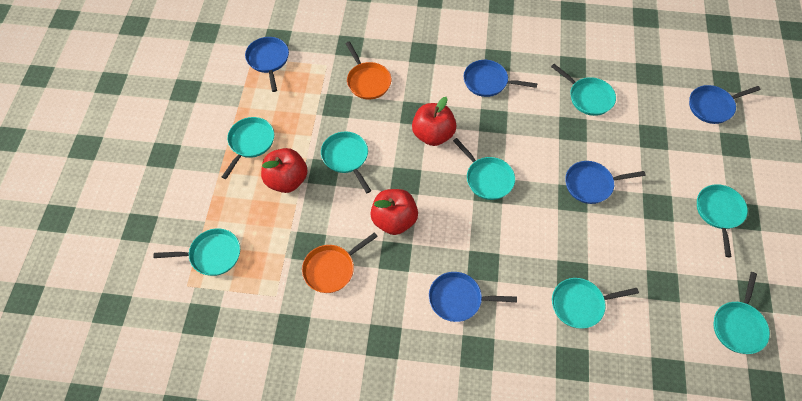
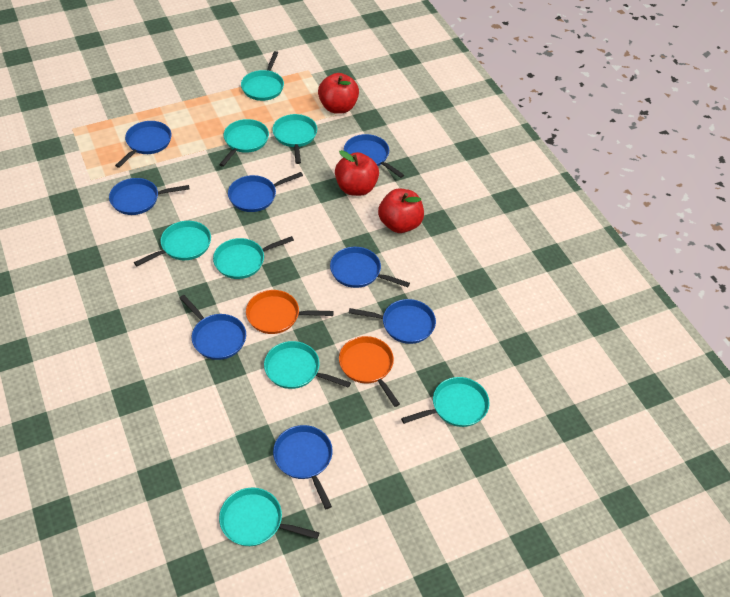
blue pan: 5 -> 8

